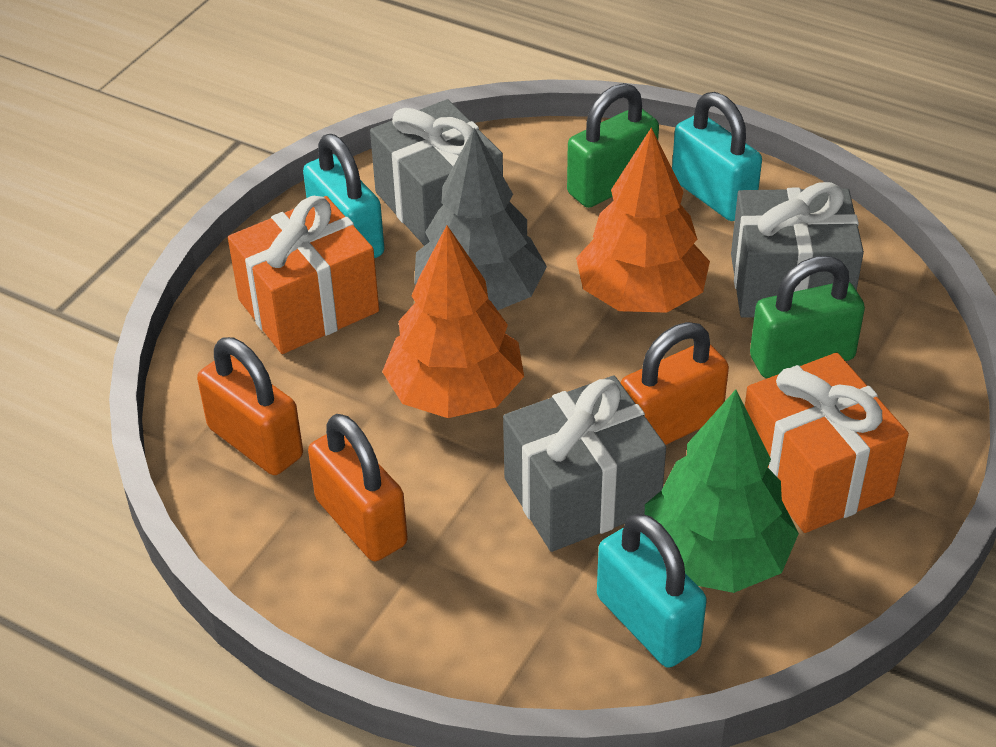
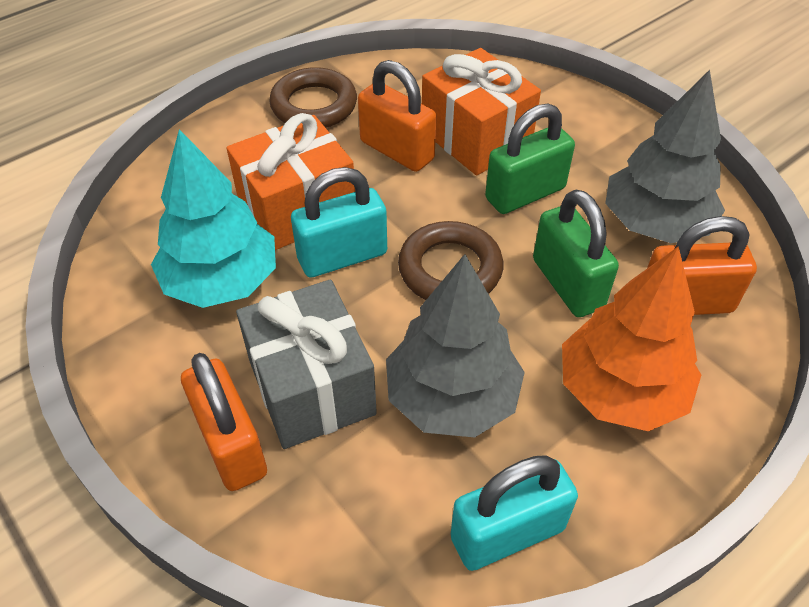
brown ring: 0 -> 2
green tree: 1 -> 0
grey gift: 3 -> 1
grey tree: 1 -> 2
orange tree: 2 -> 1
turquoise padlock: 3 -> 2
turquoise tree: 0 -> 1

